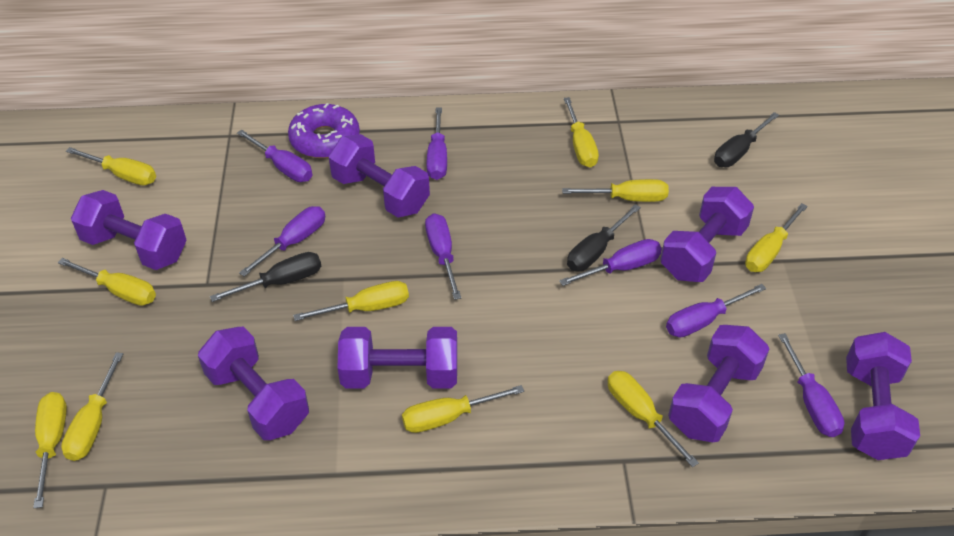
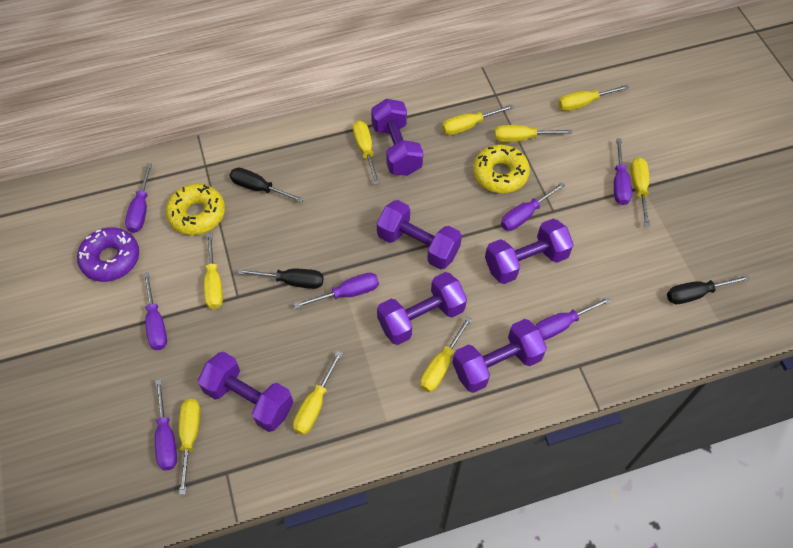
purple dumbbell: 7 -> 6
yellow donut: 0 -> 2
yellow screwdriver: 10 -> 9

